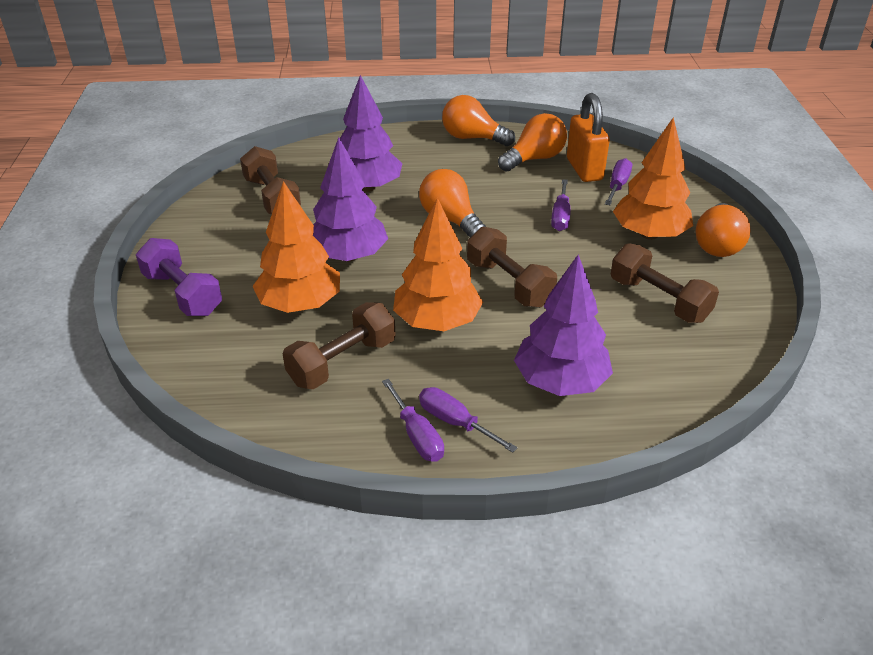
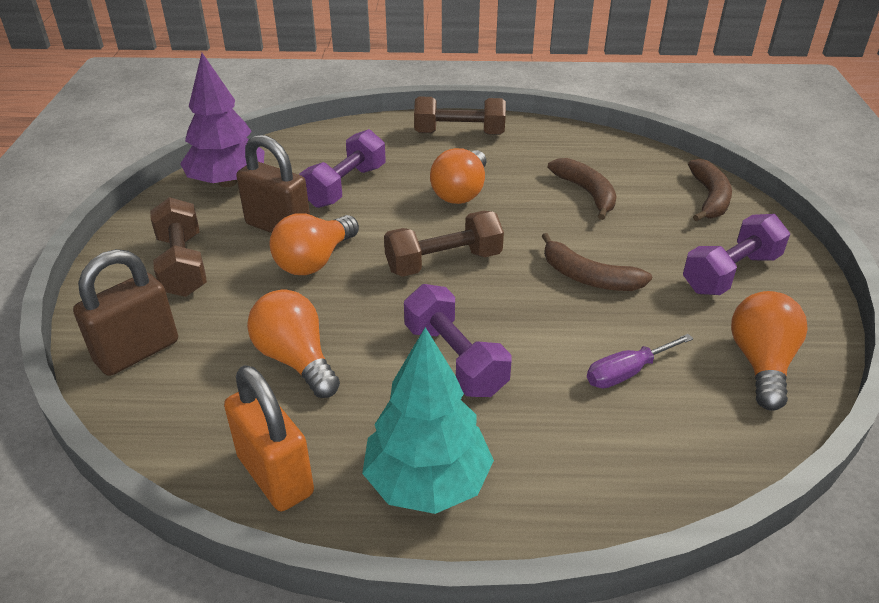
brown banana: 0 -> 3
brown dumbbell: 4 -> 3
brown padlock: 0 -> 2
orange tree: 3 -> 0
purple dumbbell: 1 -> 3
purple screwdriver: 4 -> 1
purple tree: 3 -> 1
turquoise tree: 0 -> 1

